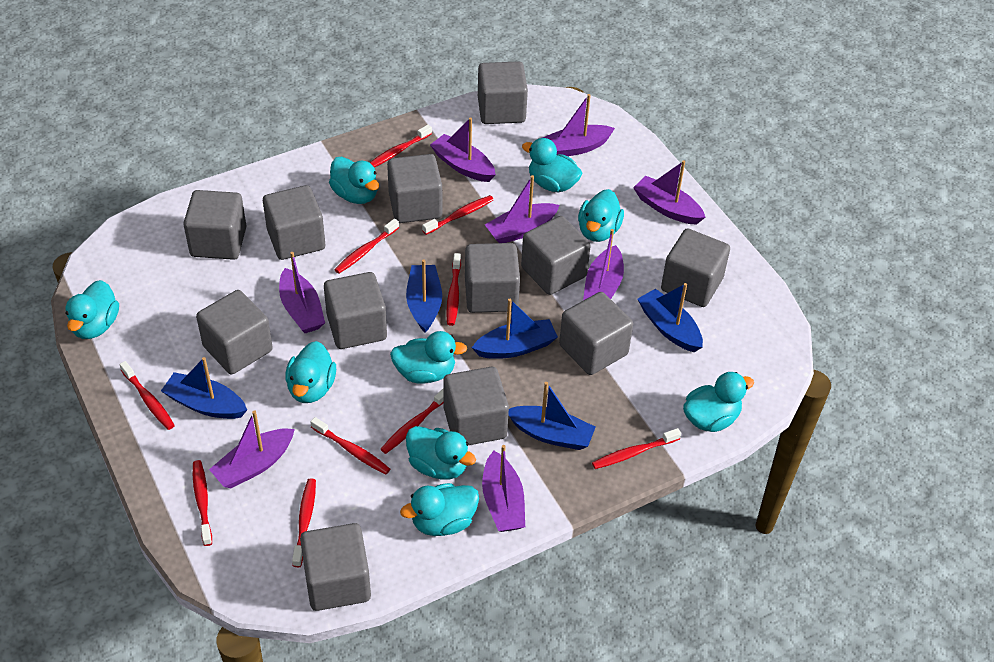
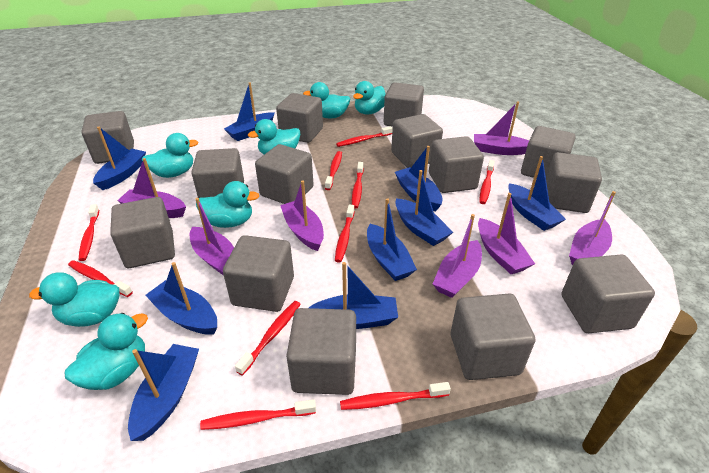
blue boat: 5 -> 9
grey cube: 12 -> 14
purple boat: 8 -> 7
turquoise duck: 9 -> 7

